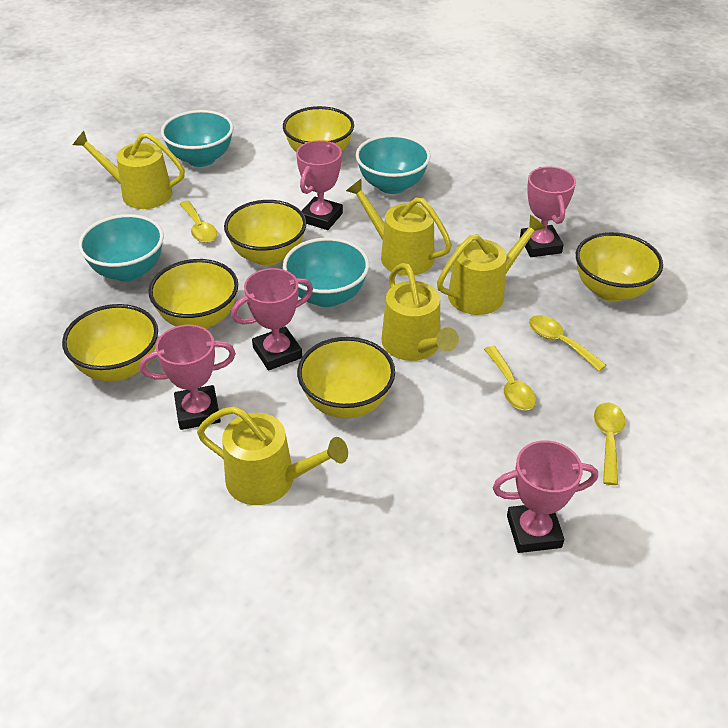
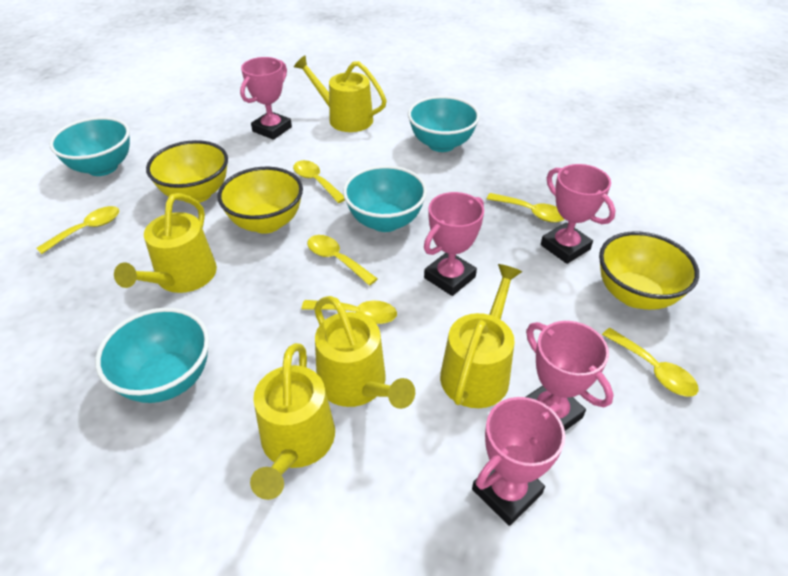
yellow bowl: 6 -> 3
yellow spoon: 4 -> 6

